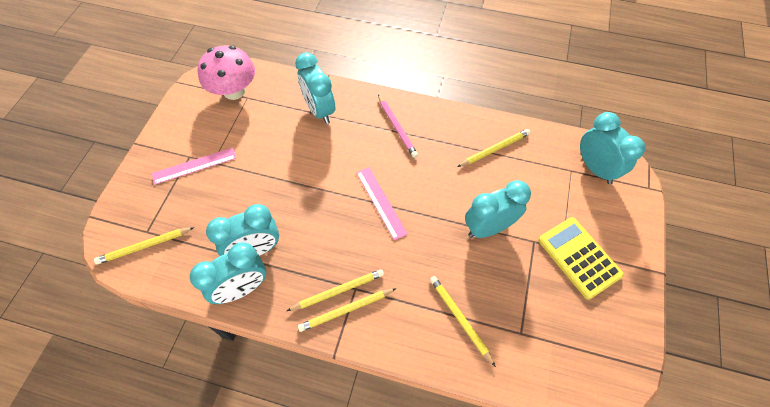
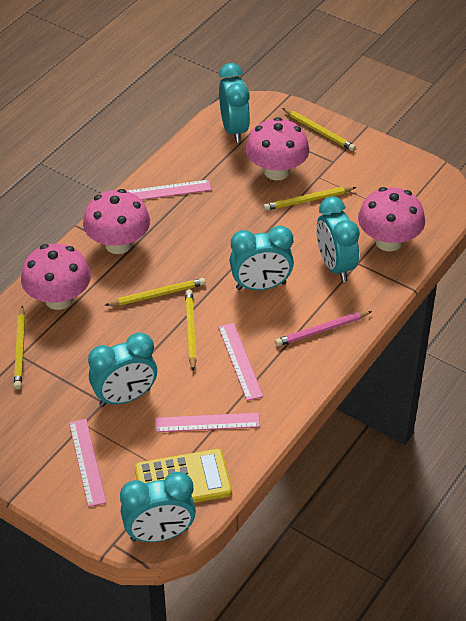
pink mushroom: 1 -> 4
pink ruler: 2 -> 4

